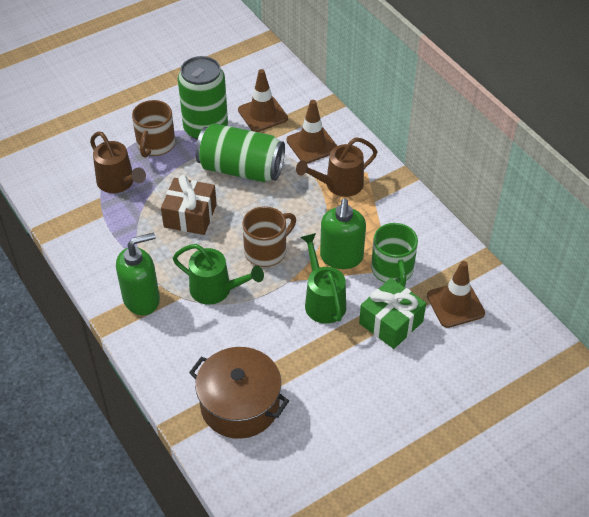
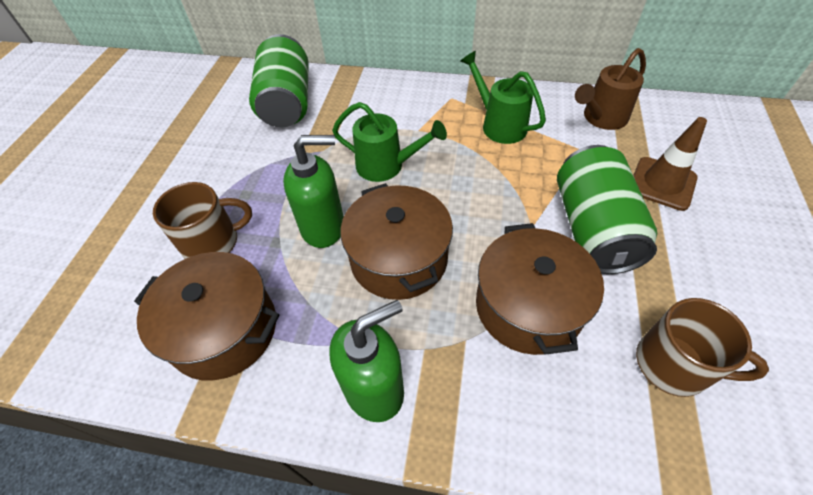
brown gift: 1 -> 0
brown pot: 1 -> 3
brown traffic cone: 3 -> 1
brown watering can: 2 -> 1
green gift: 1 -> 0
green mug: 1 -> 0

